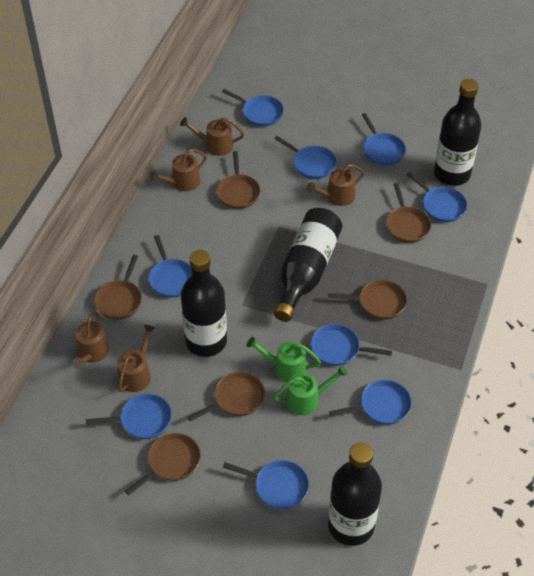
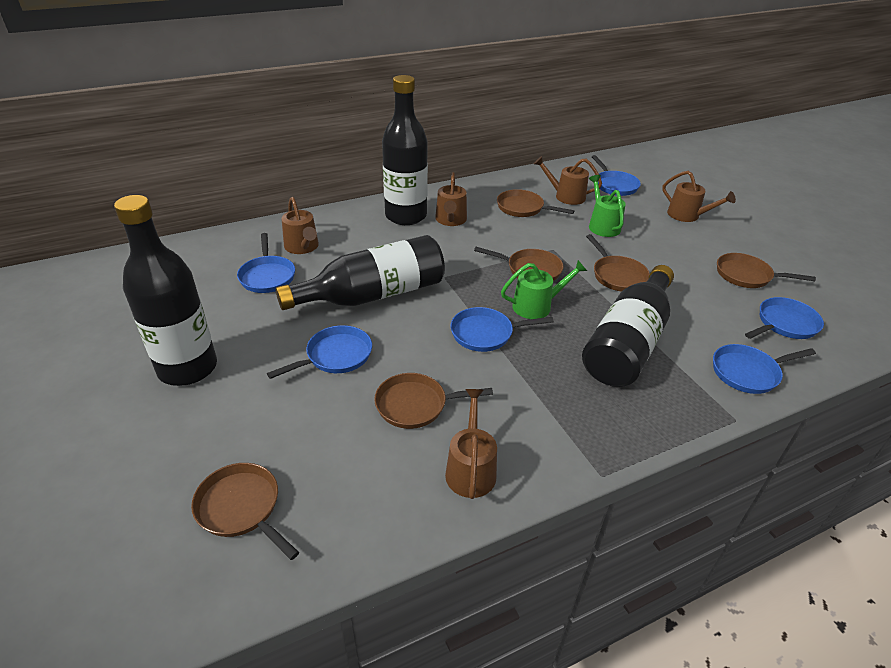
blue pan: 9 -> 6

